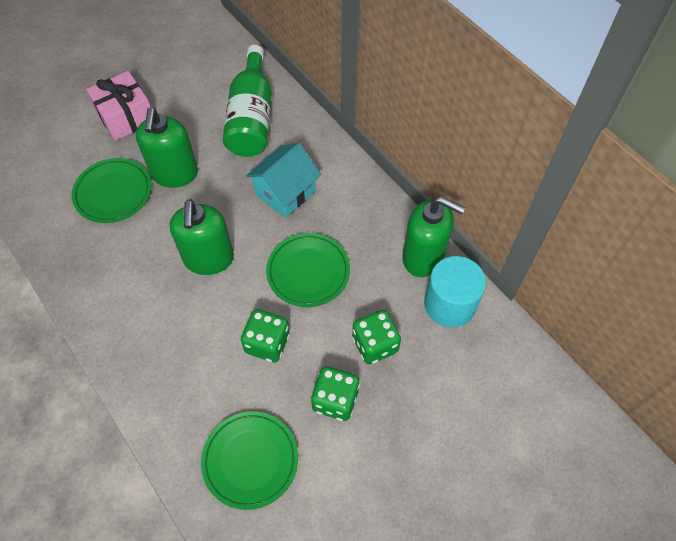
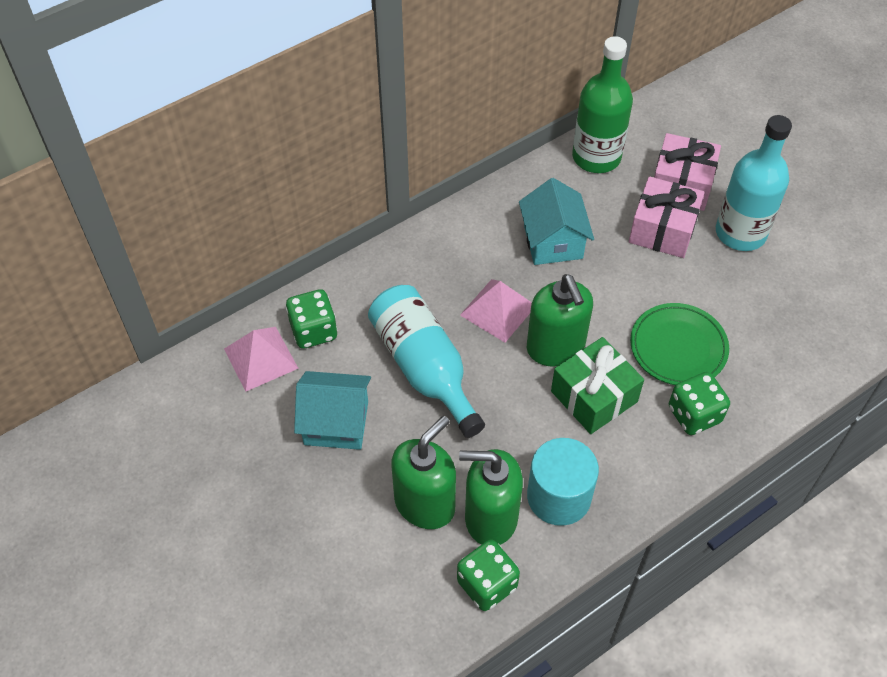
green gift: 0 -> 1
green plate: 3 -> 1
pink gift: 1 -> 2
pink pyramid: 0 -> 2
turquoise bottle: 0 -> 2
turquoise house: 1 -> 2

